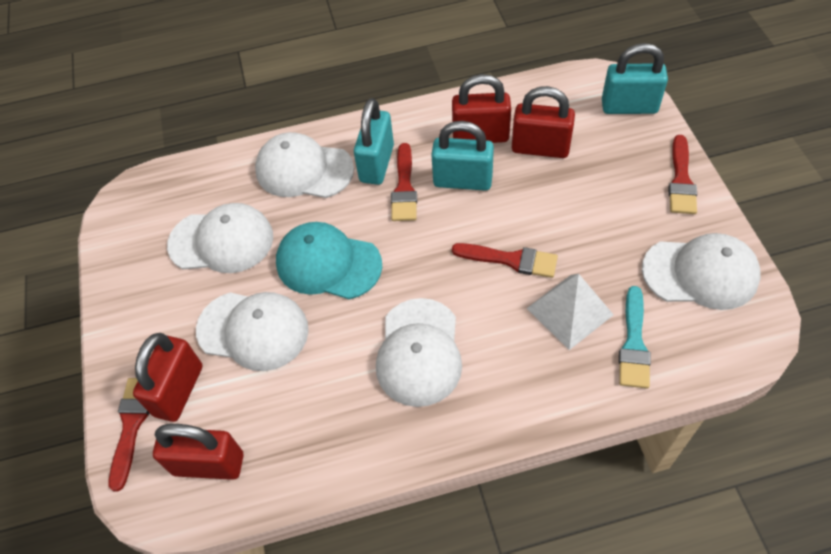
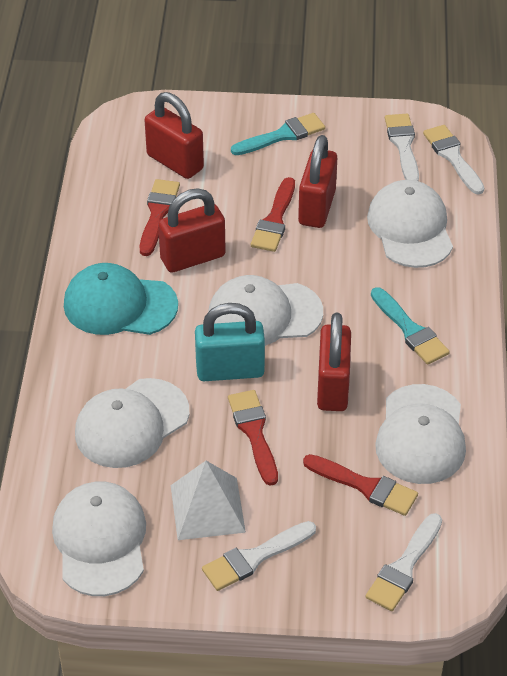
turquoise brush: 1 -> 2
turquoise padlock: 3 -> 1
white brush: 0 -> 4

